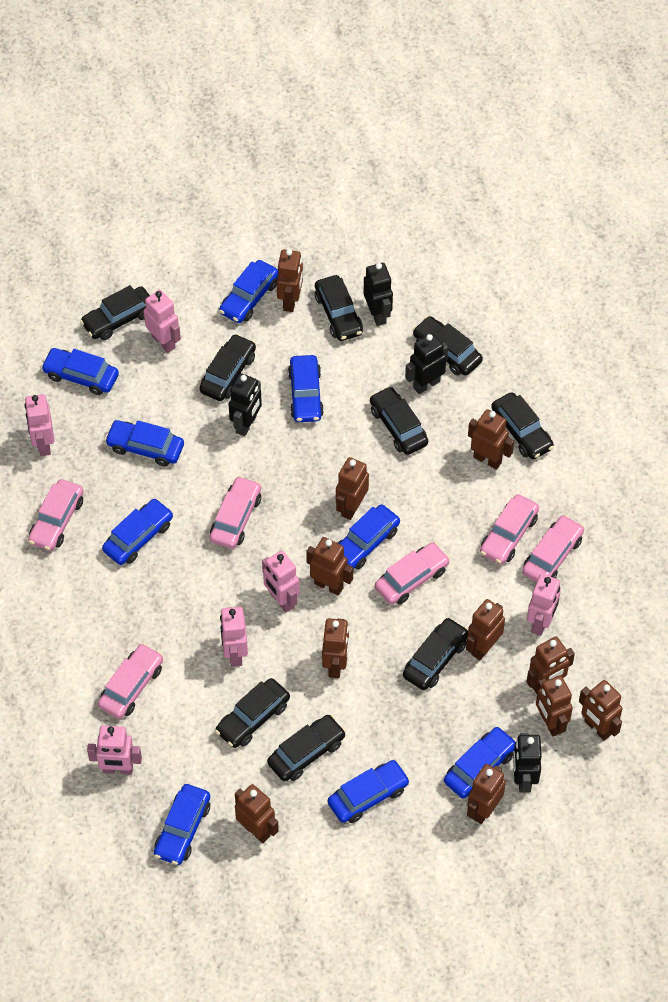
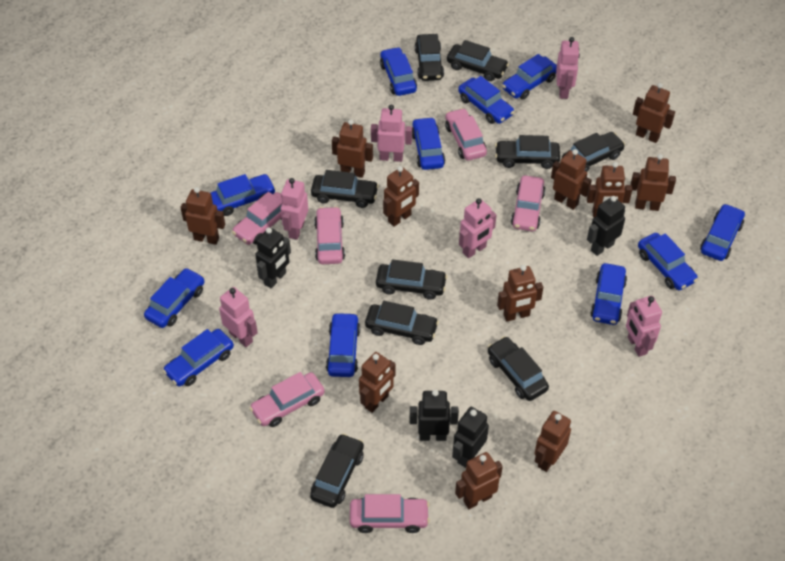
blue car: 9 -> 11

